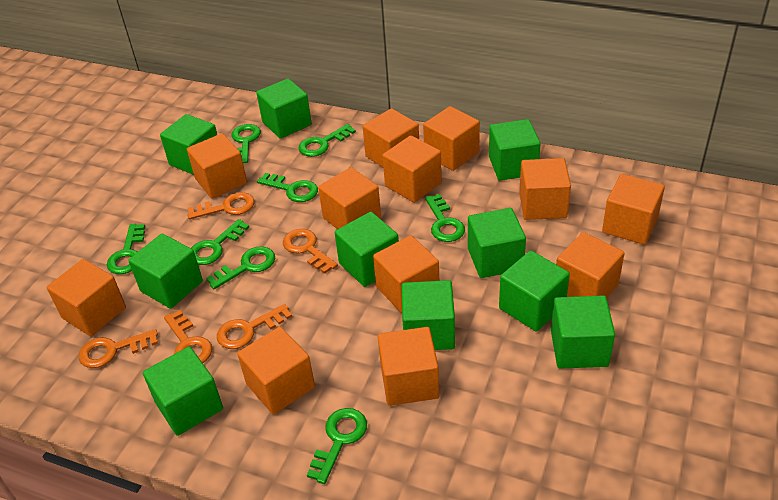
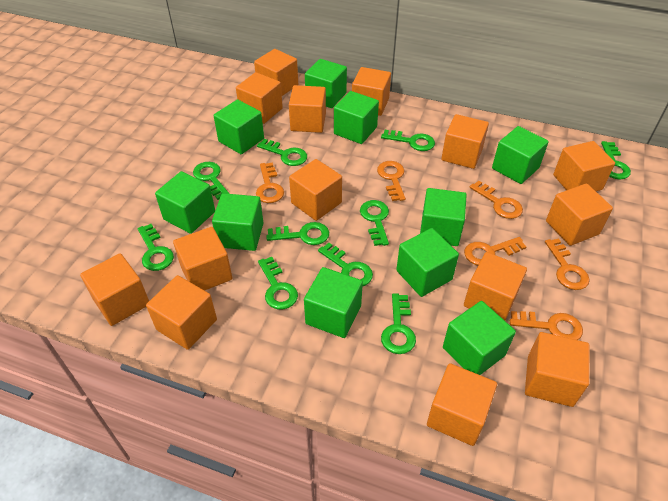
green key: 8 -> 10
orange cube: 12 -> 14
orange key: 5 -> 6

